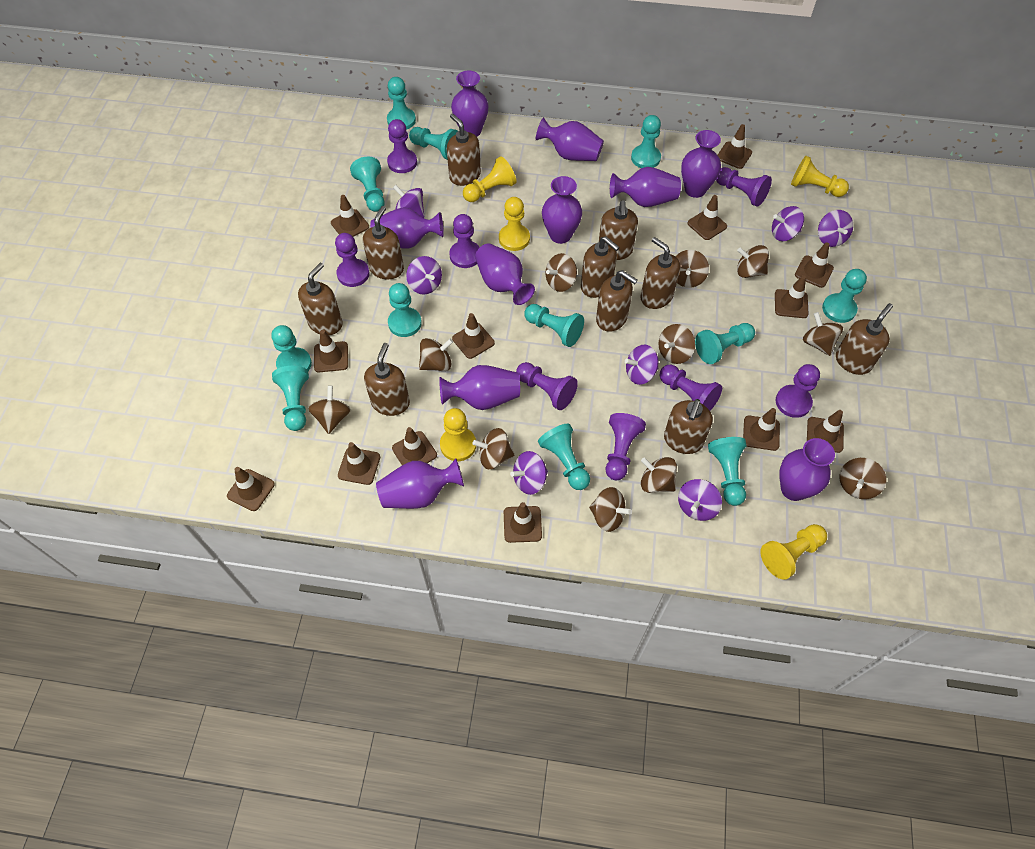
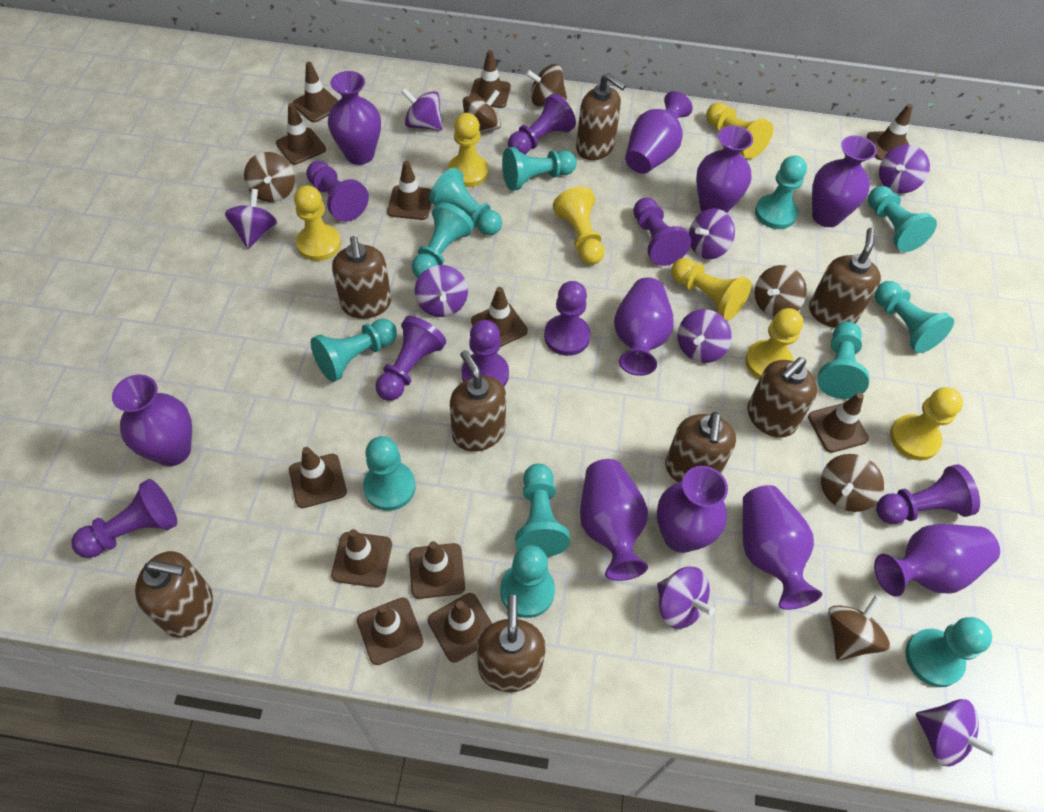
brown soap dispenser: 10 -> 8
brown spinning top: 11 -> 6
brown traffic cone: 13 -> 12
purple spinning top: 7 -> 8
yellow pawn: 5 -> 7

